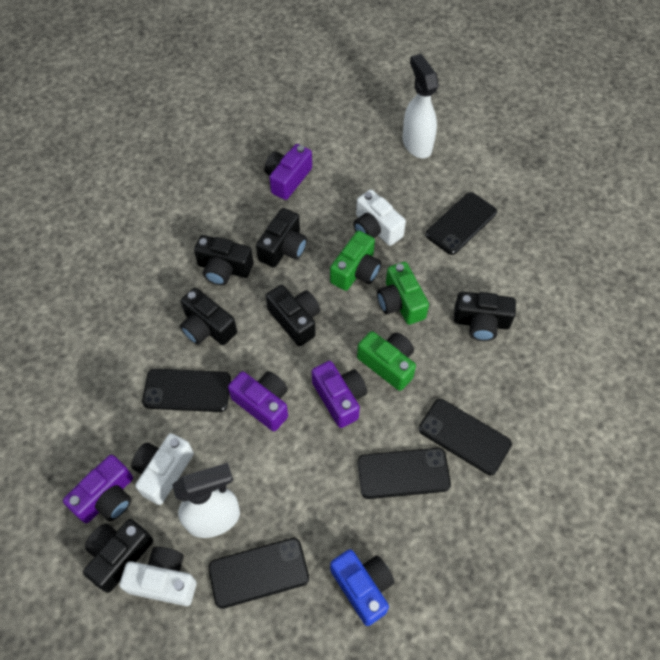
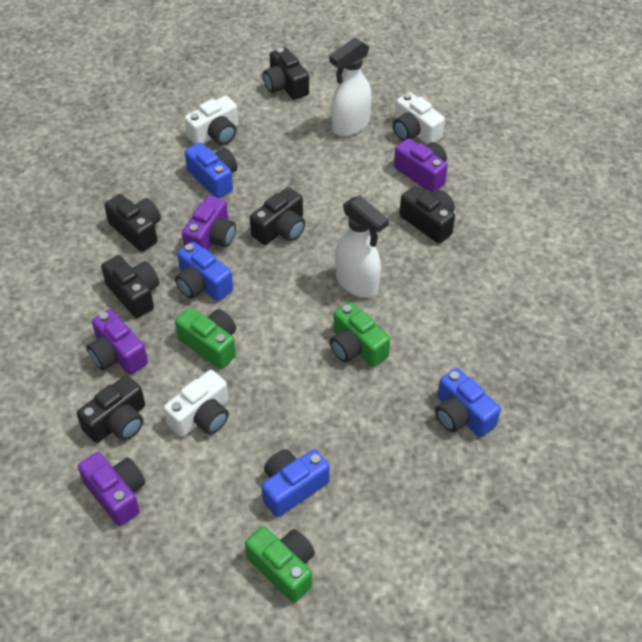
black phone: 5 -> 0
blue camera: 1 -> 4

